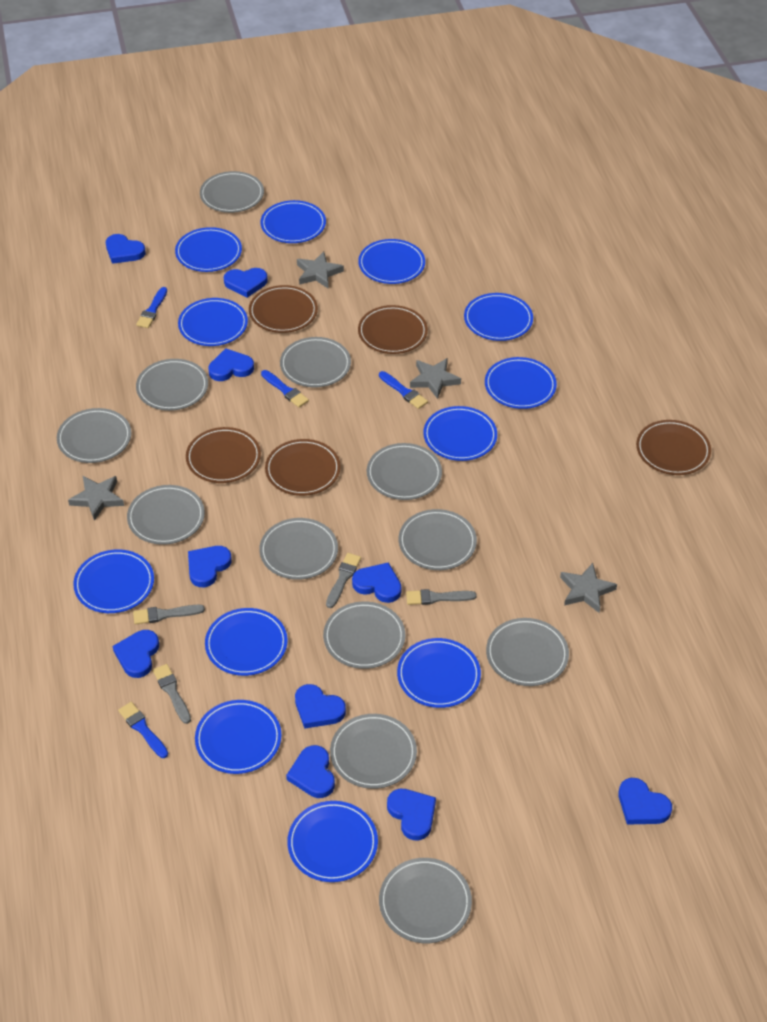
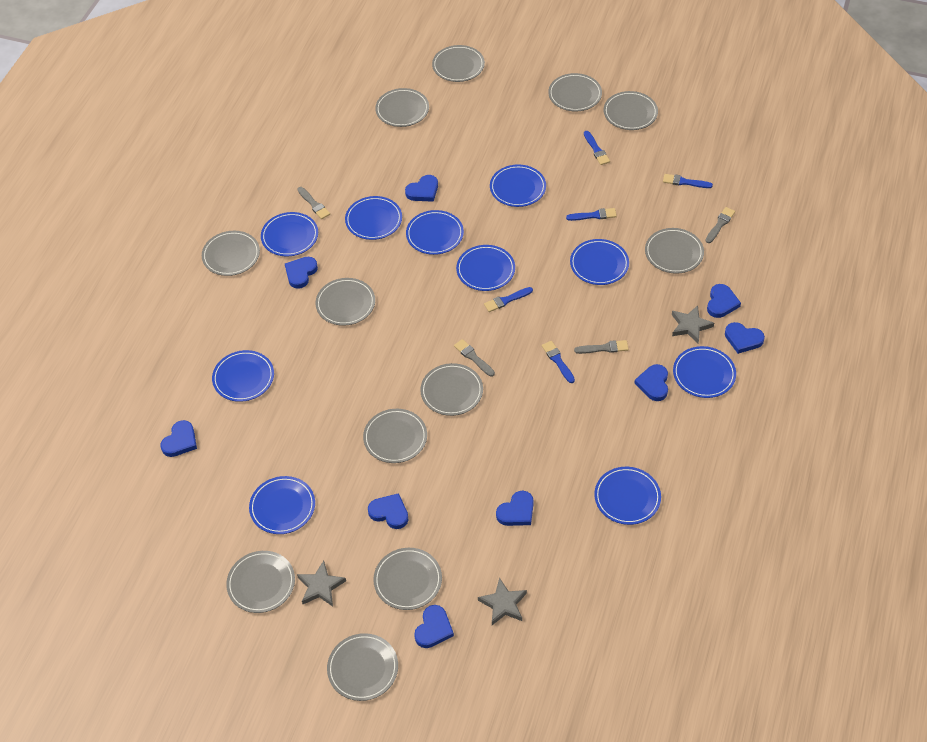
blue brush: 4 -> 5
blue heart: 10 -> 9
blue plate: 12 -> 10
brown plate: 5 -> 0
grey star: 4 -> 3

